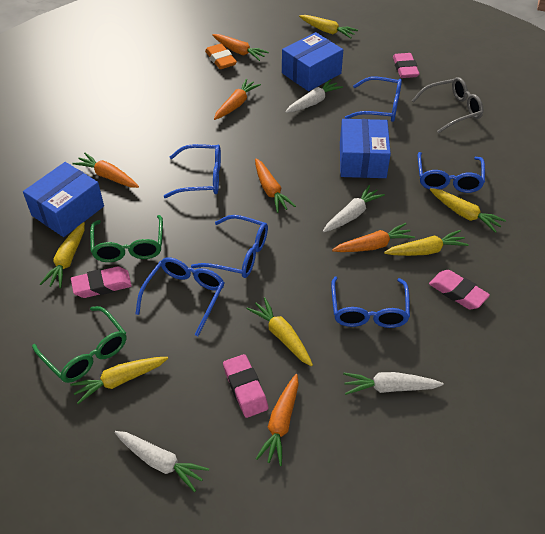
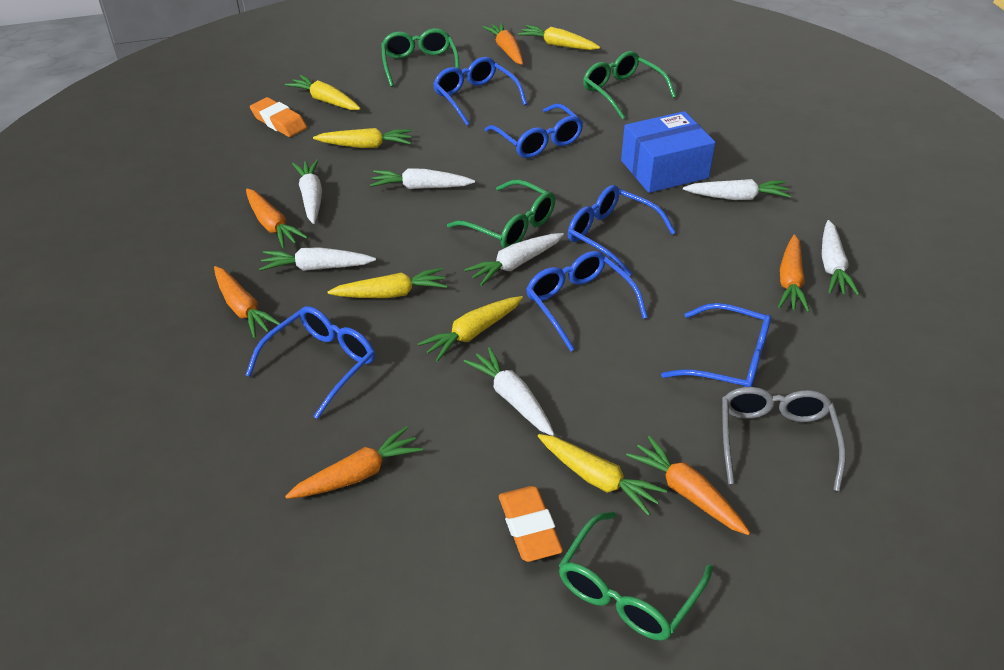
blue box: 3 -> 1
green glasses: 2 -> 4
orange eraser: 1 -> 2
pink eraser: 4 -> 0
white carrot: 4 -> 7

